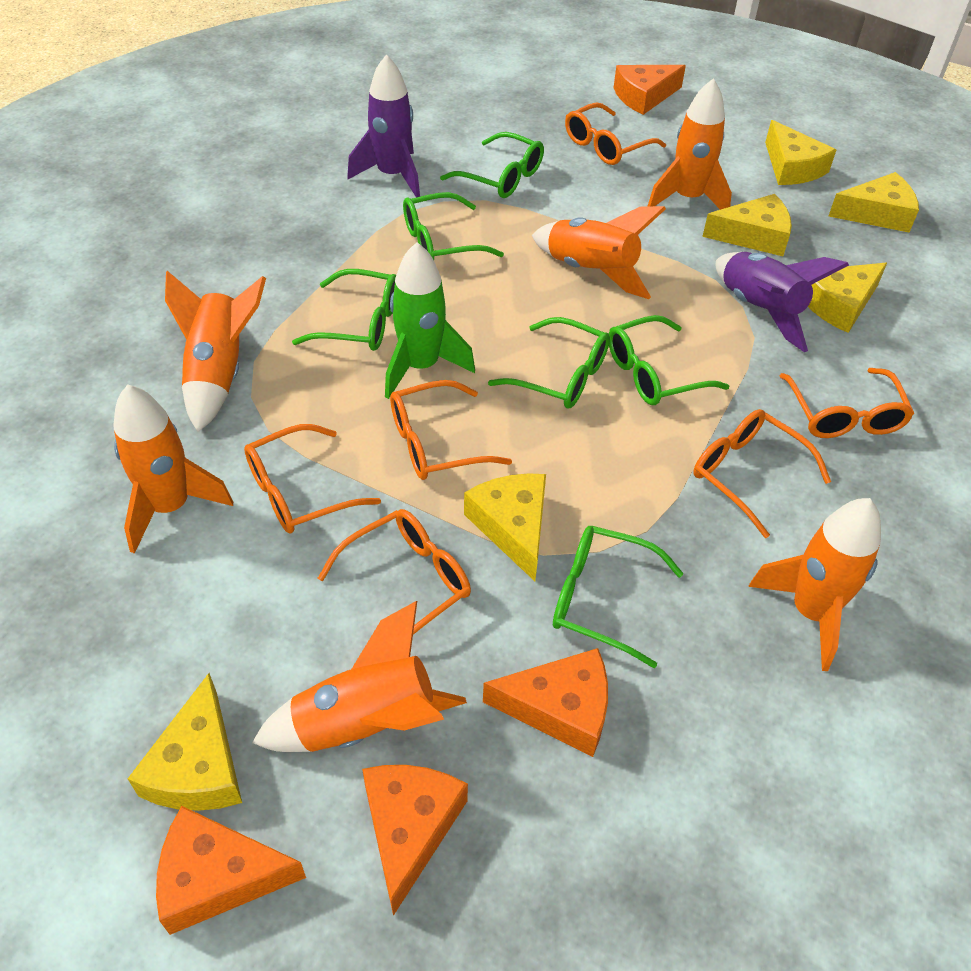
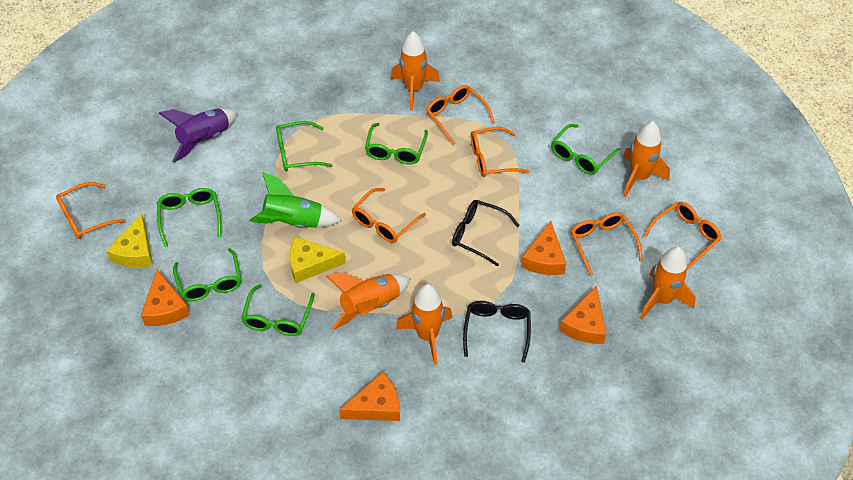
black glasses: 0 -> 2
orange rocket: 6 -> 5
purple rocket: 2 -> 1
yellow cheese: 6 -> 2

